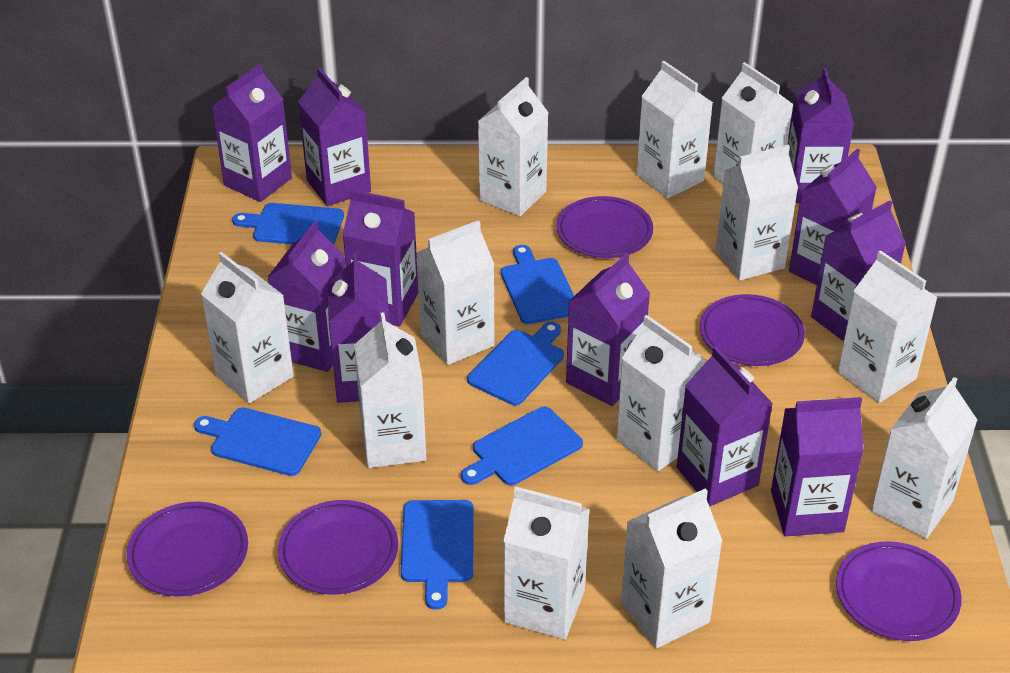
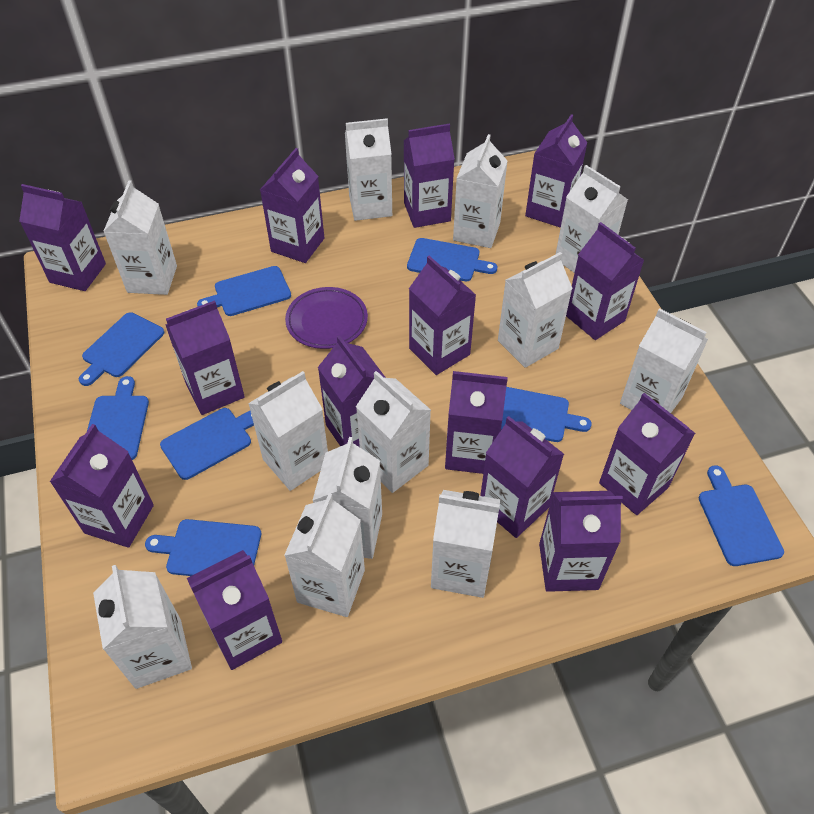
blue cutting board: 6 -> 8
purple carton: 11 -> 14
purple plate: 5 -> 1

